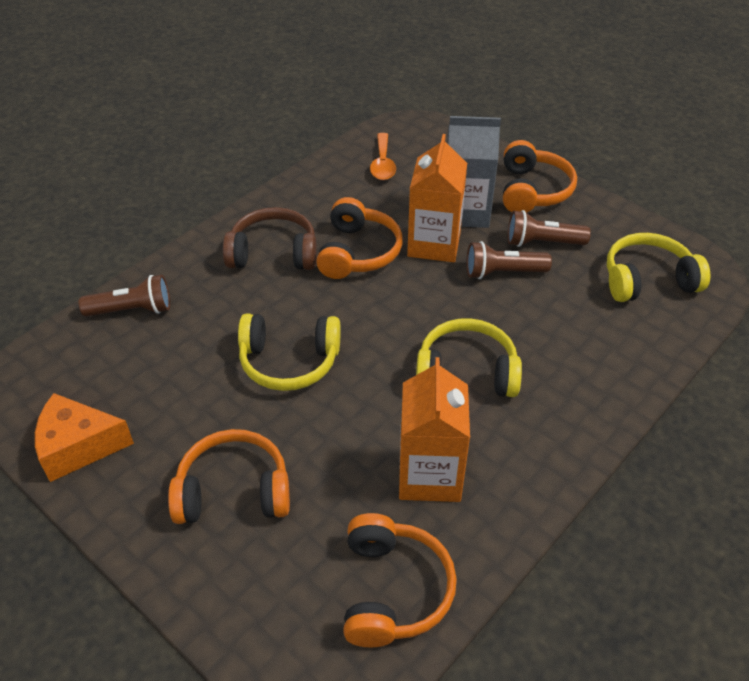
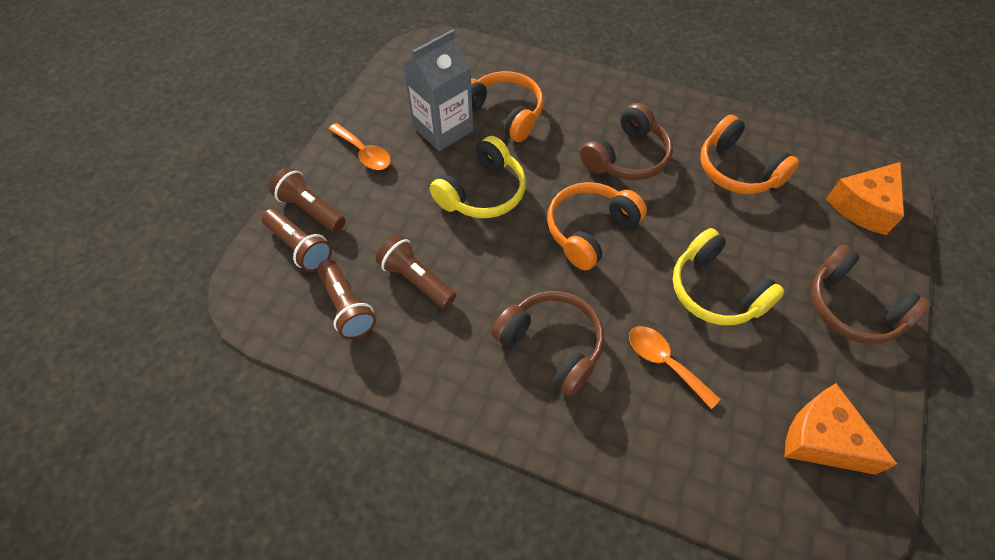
brown flashlight: 3 -> 4
brown headphones: 1 -> 3
orange carton: 2 -> 0
orange cheese: 1 -> 2
orange headphones: 4 -> 3
orange spoon: 1 -> 2
yellow headphones: 3 -> 2

